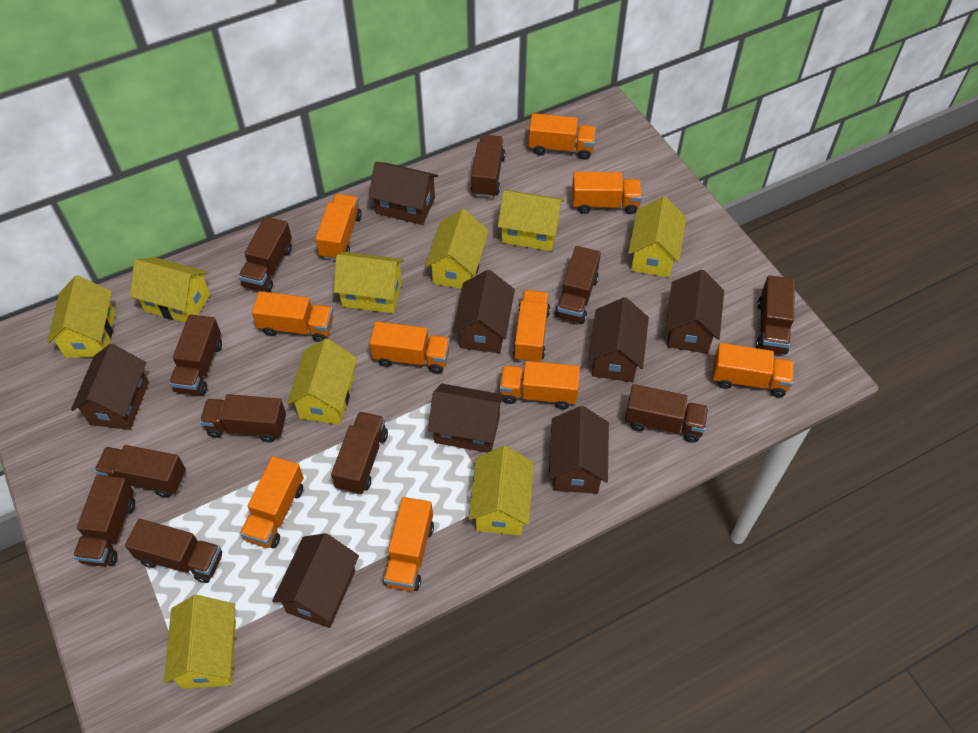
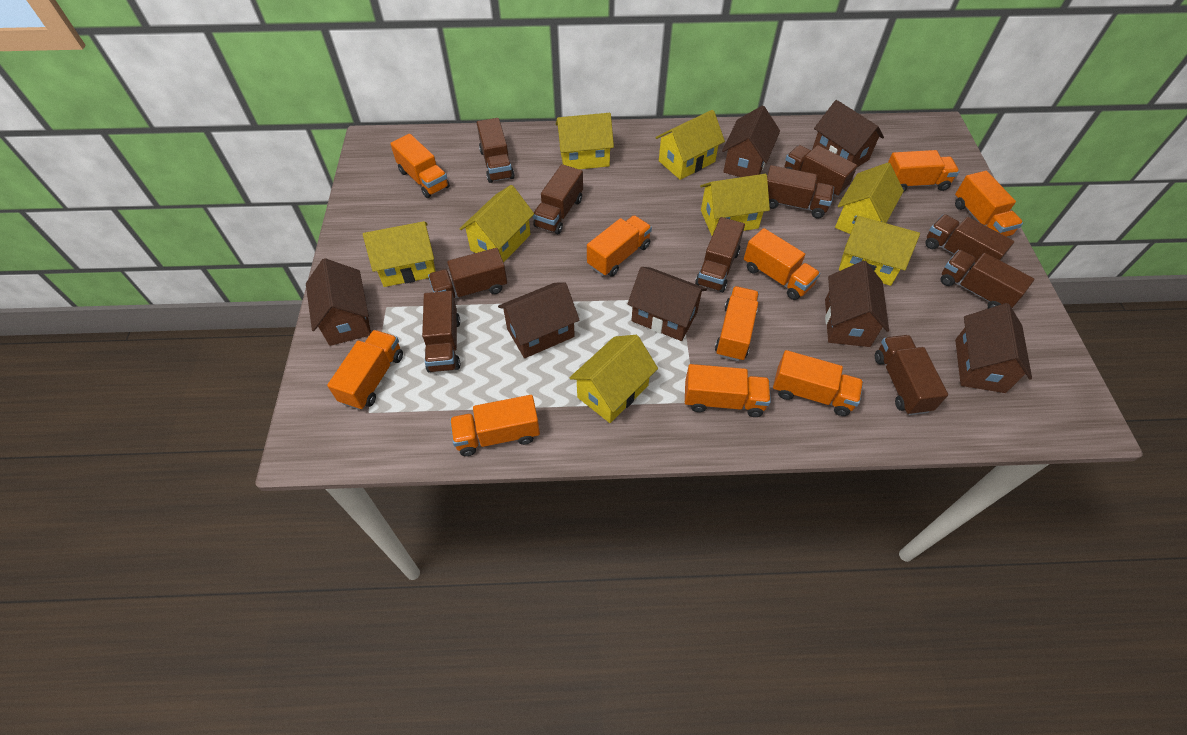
brown house: 8 -> 7
brown truck: 11 -> 10
yellow house: 9 -> 8

